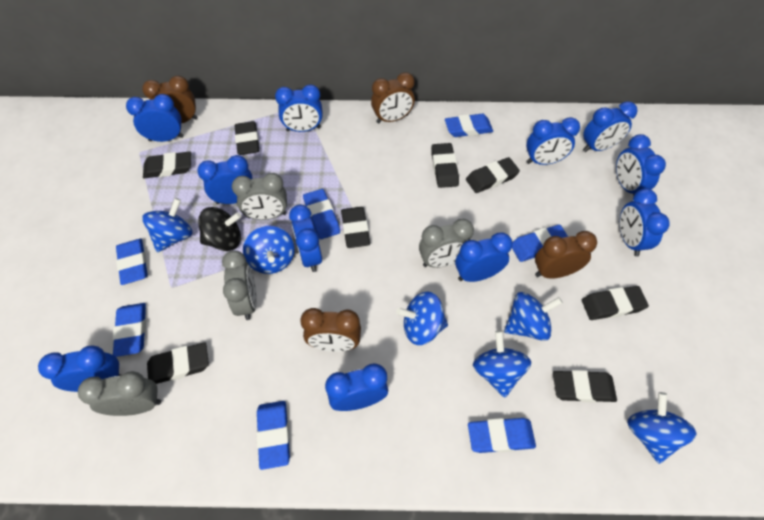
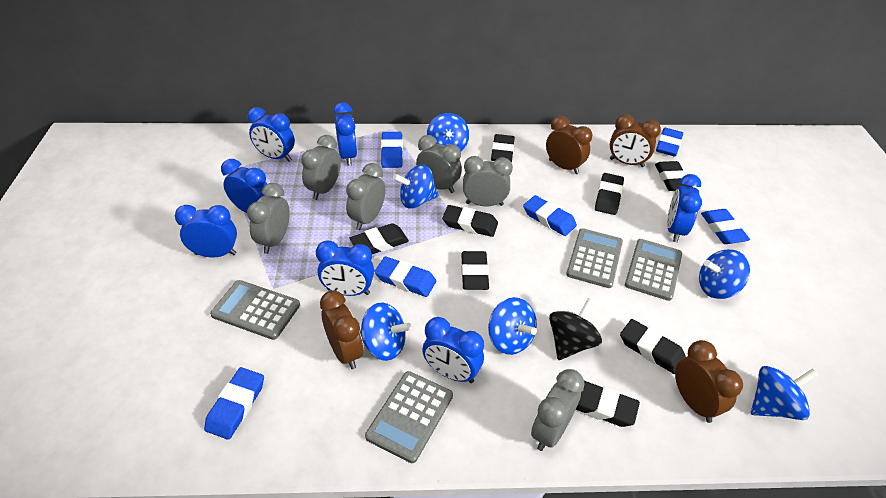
blue clock: 11 -> 7
blue eraser: 7 -> 6
grey calculator: 0 -> 4
grey clock: 4 -> 6

